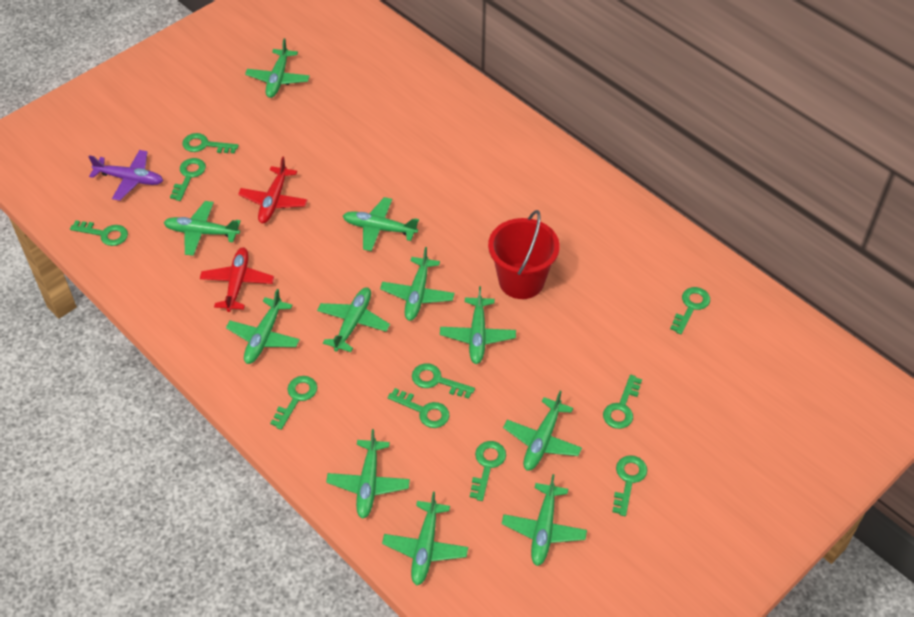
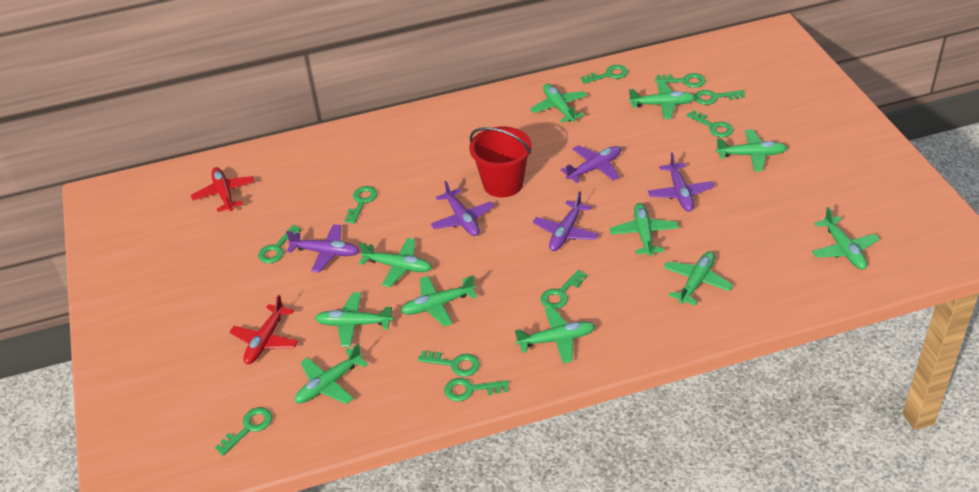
purple plane: 1 -> 5

